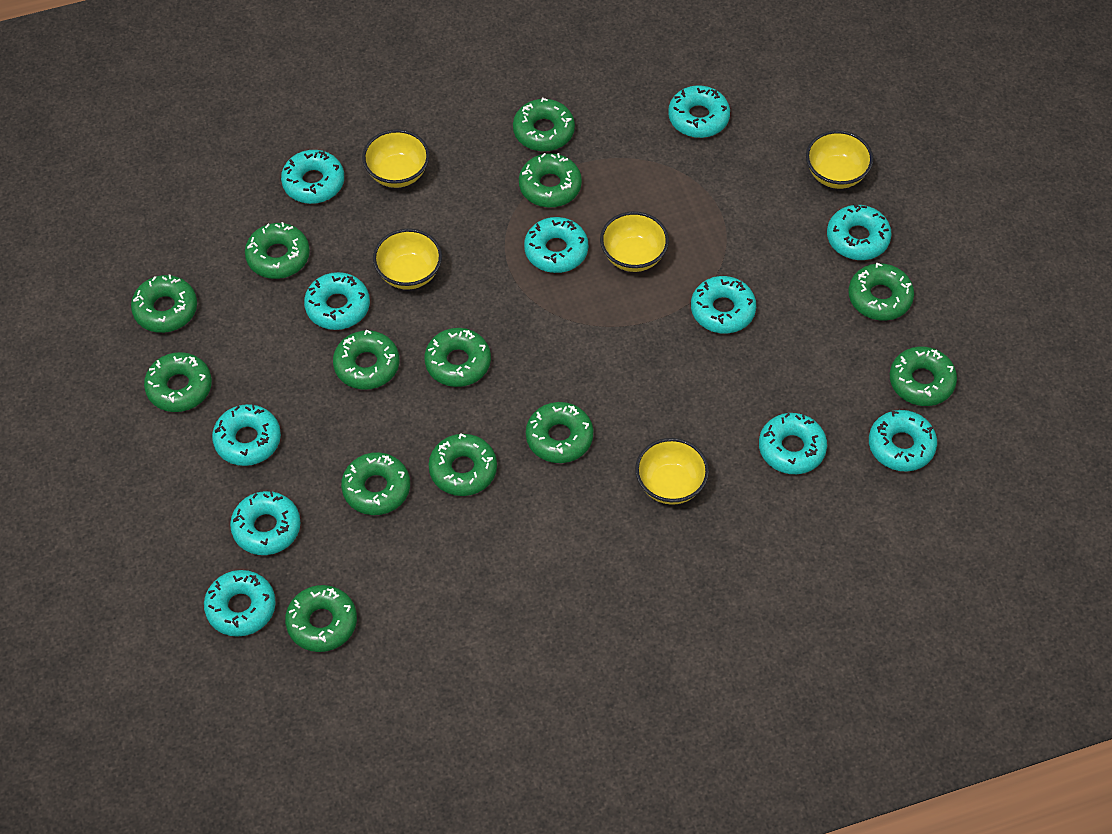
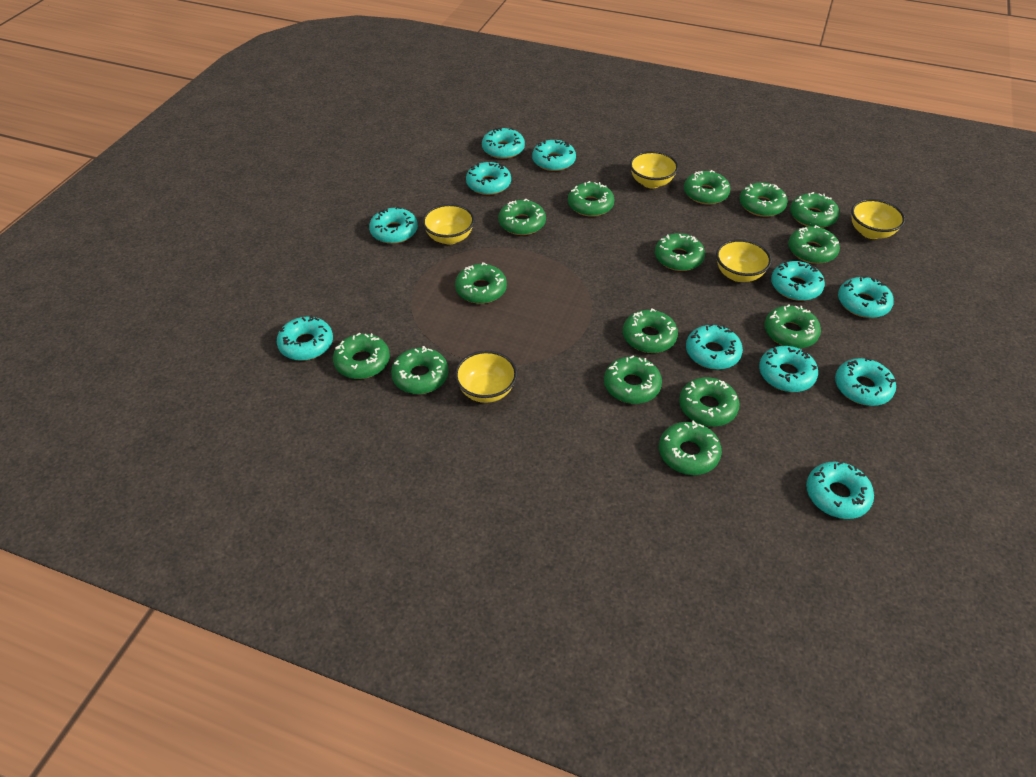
green donut: 13 -> 15

